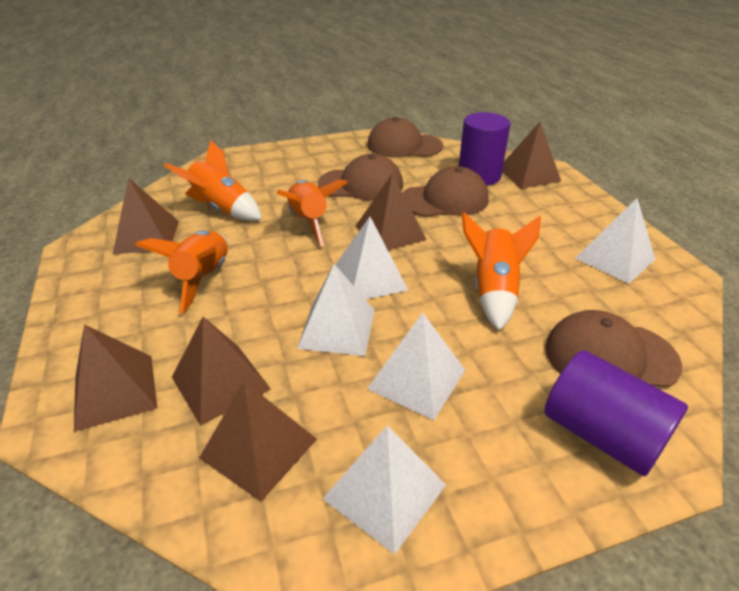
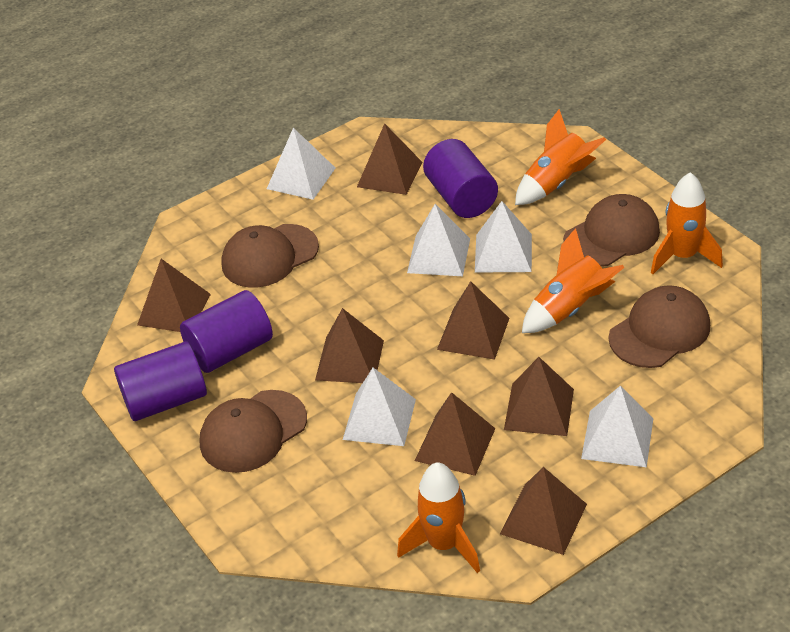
brown pyramid: 6 -> 7
purple cylinder: 2 -> 3

